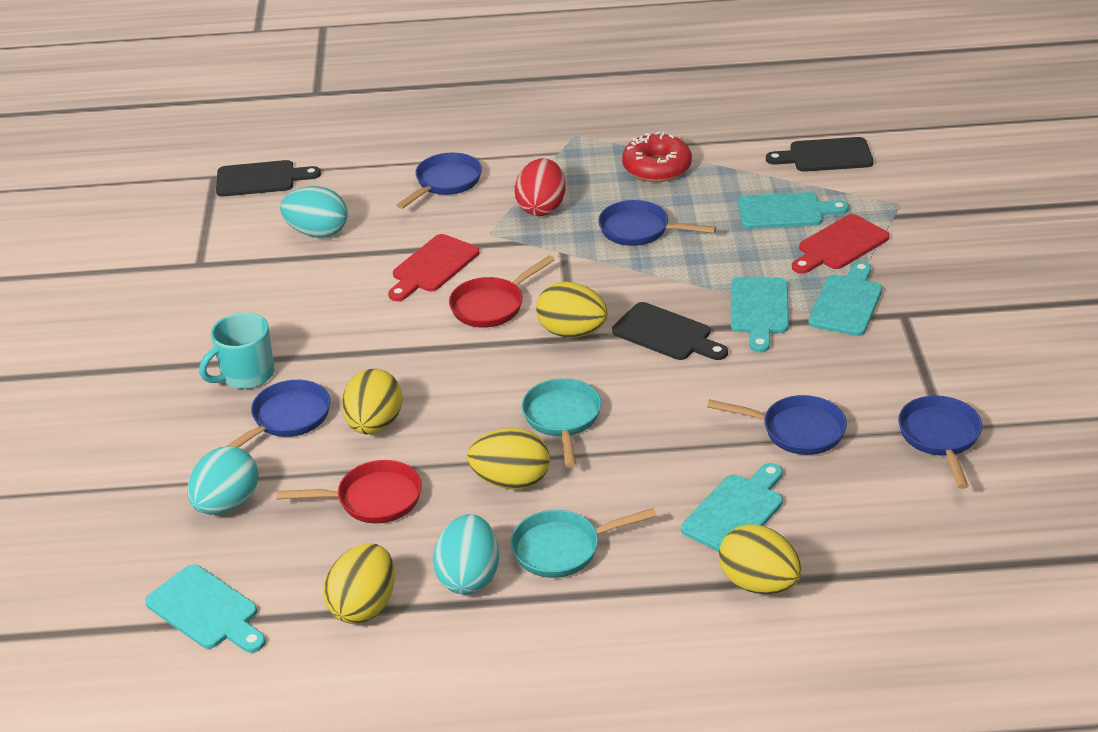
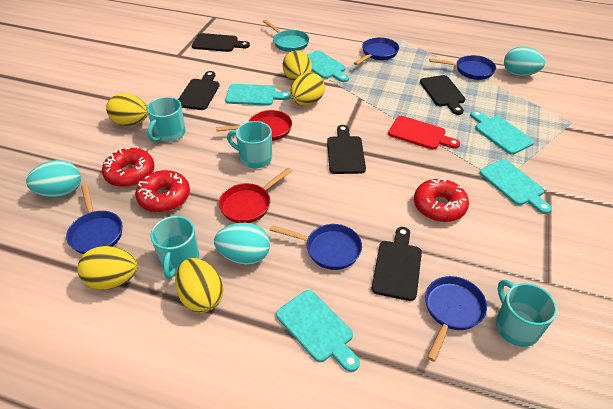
black cutting board: 3 -> 5
red cutting board: 2 -> 1
red donut: 1 -> 3
red egg: 1 -> 0
turquoise mug: 1 -> 4
turquoise pan: 2 -> 1

